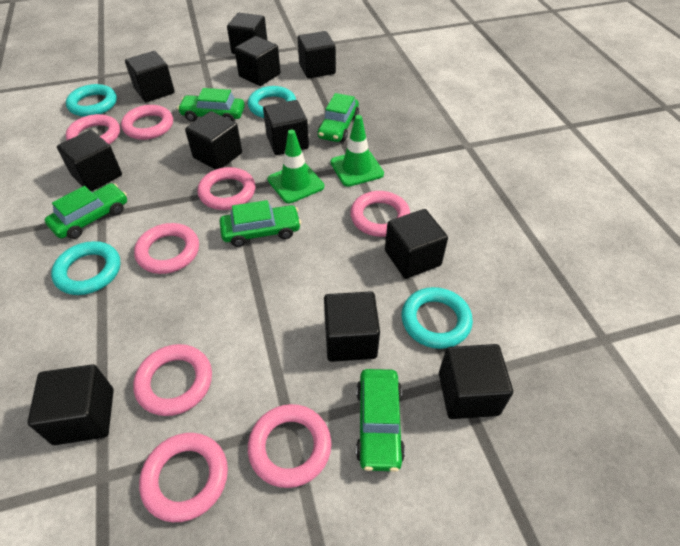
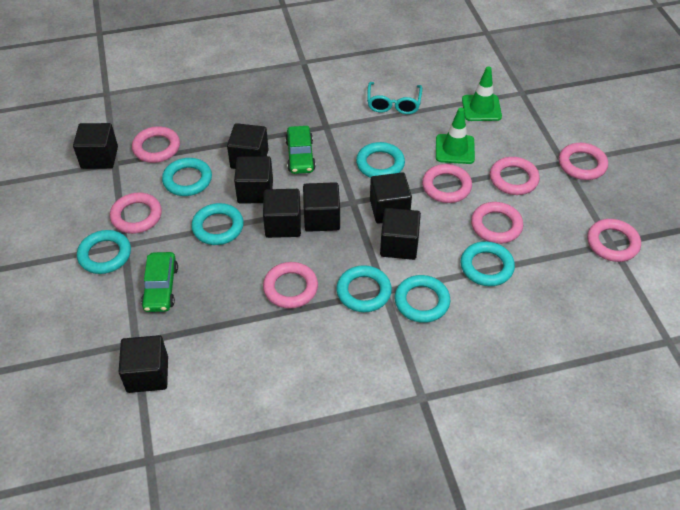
black cube: 11 -> 8
green car: 5 -> 2
turquoise glasses: 0 -> 1
turquoise ring: 4 -> 7

